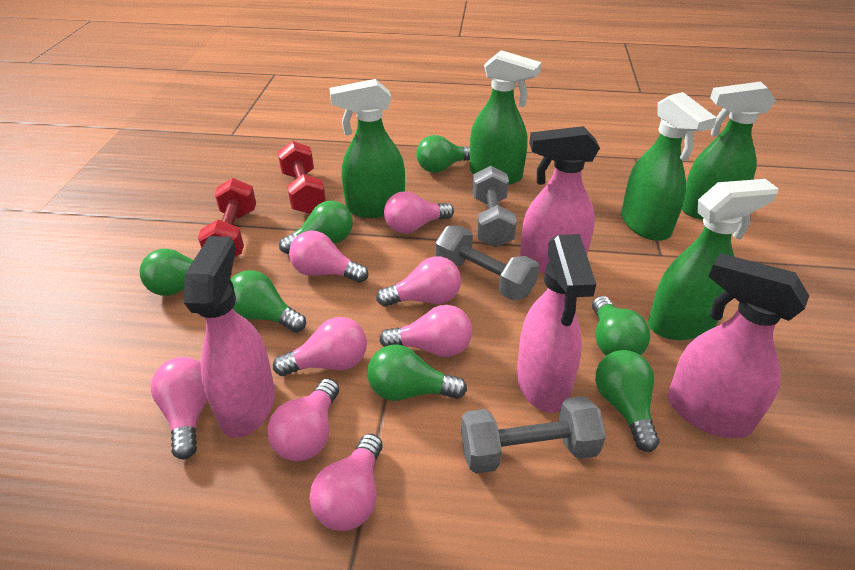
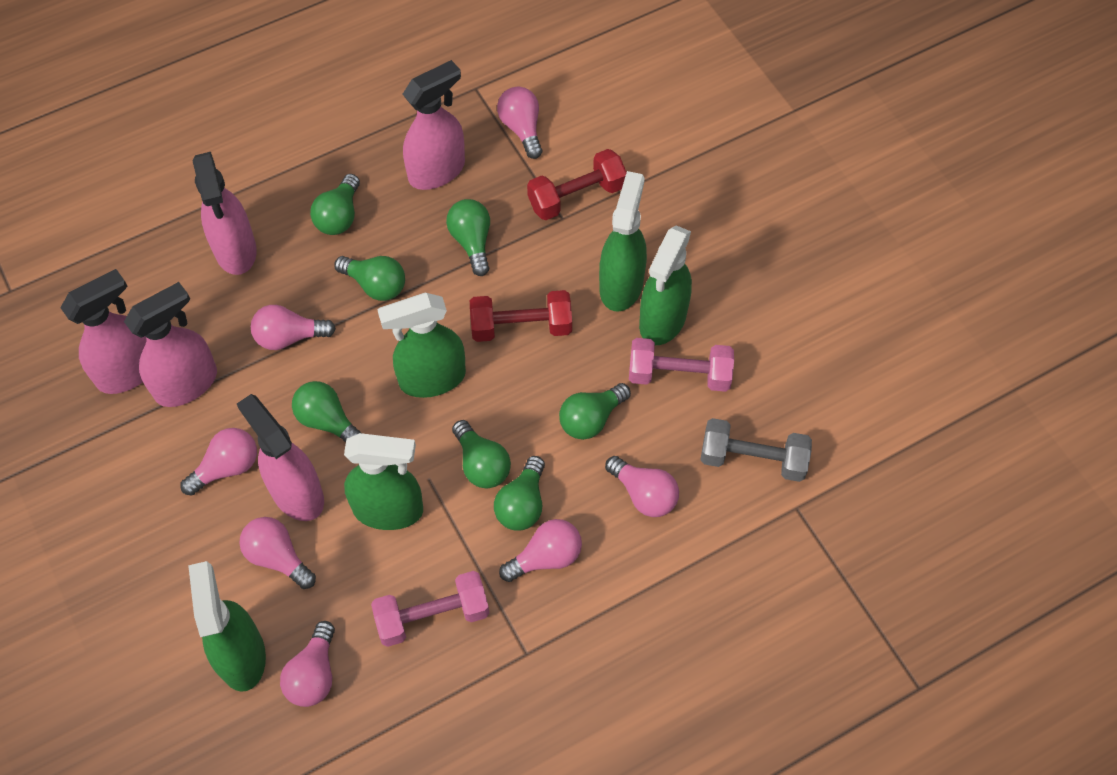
grey dumbbell: 3 -> 1
pink dumbbell: 0 -> 2
pink light bulb: 8 -> 7
pink spray bottle: 4 -> 5

